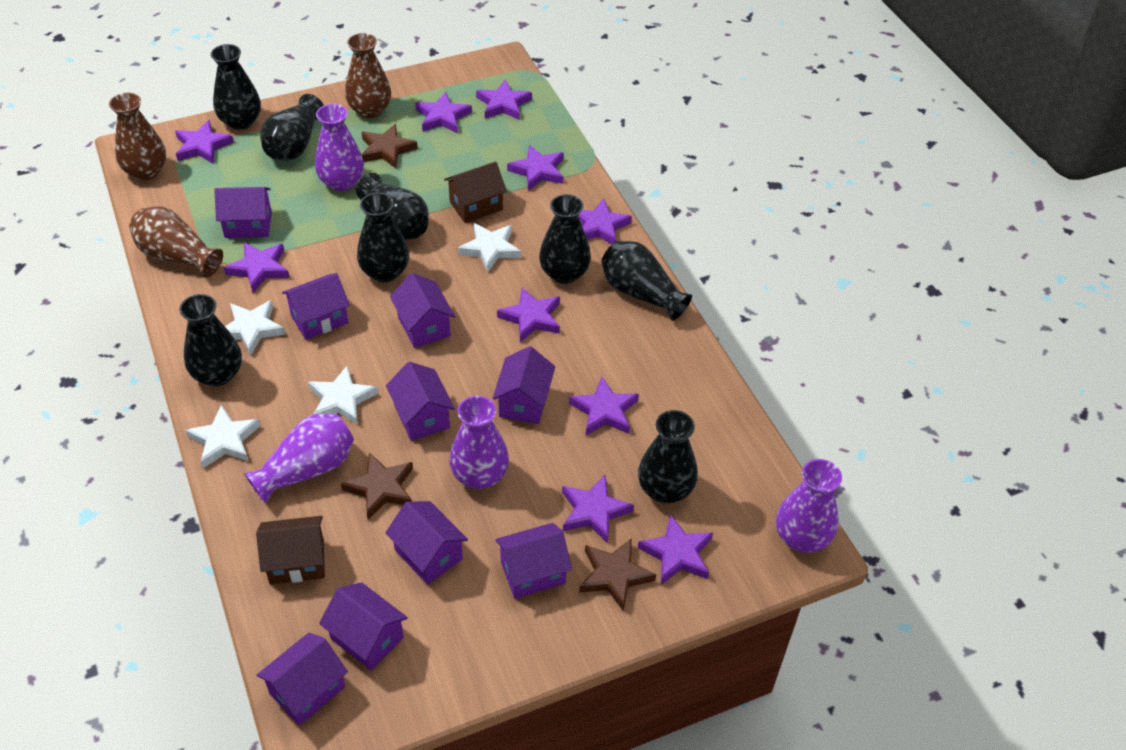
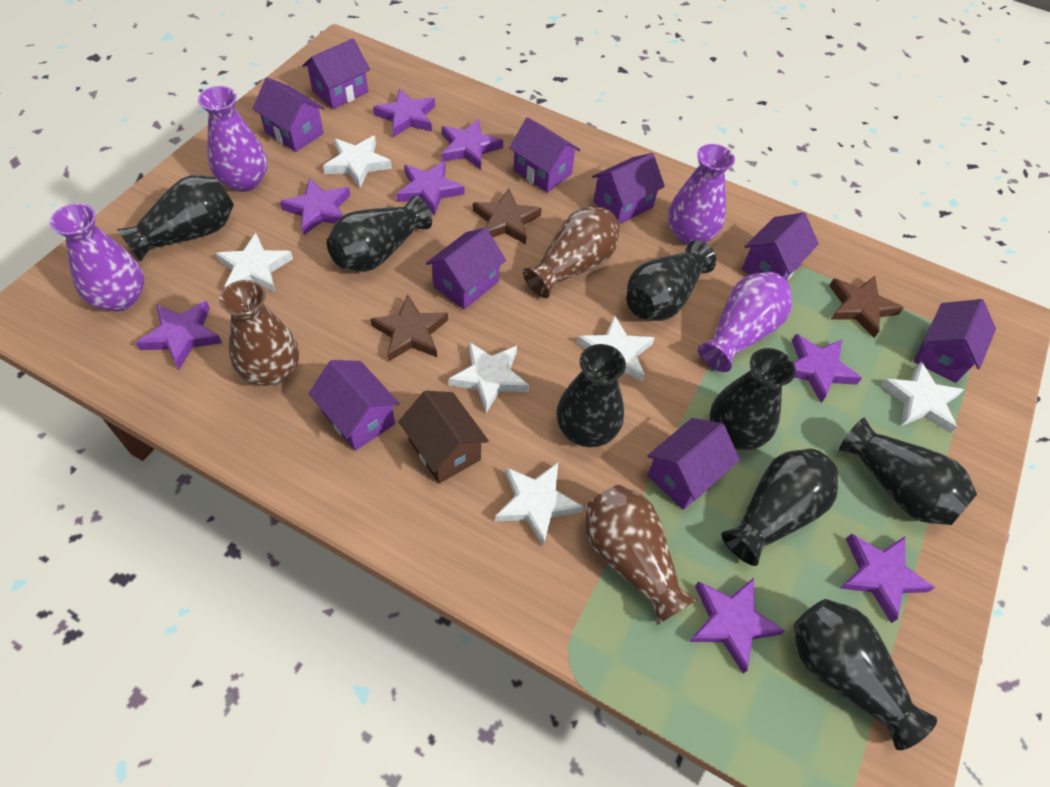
brown house: 2 -> 1
purple star: 10 -> 8
white star: 4 -> 6

